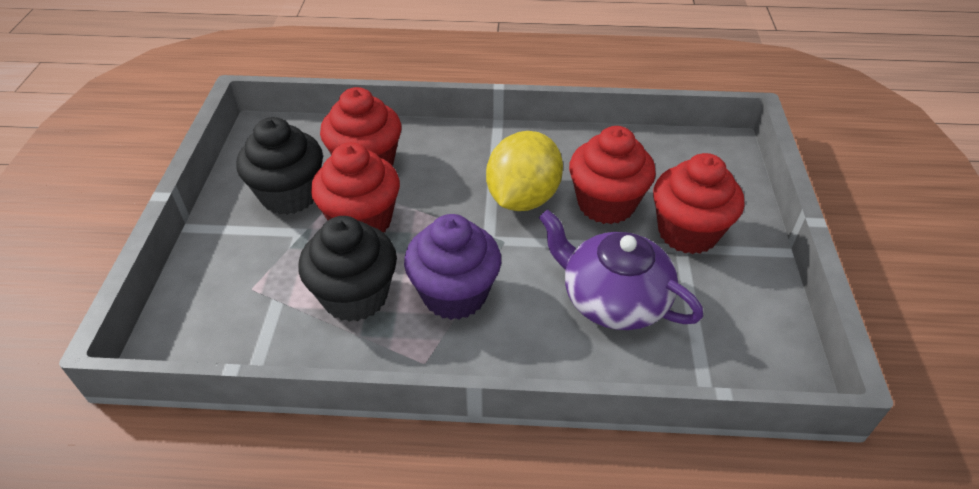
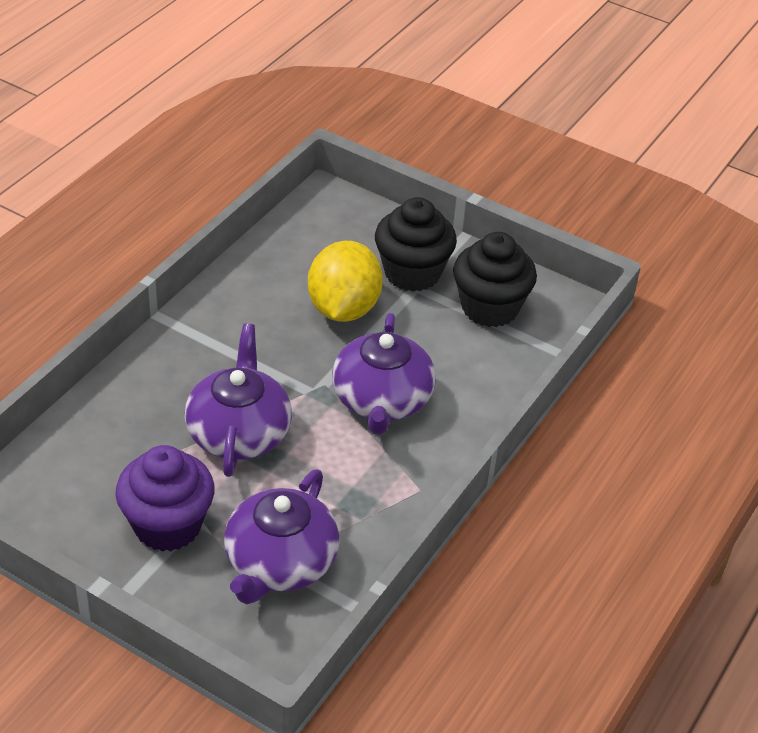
purple teapot: 1 -> 3
red cupcake: 4 -> 0

